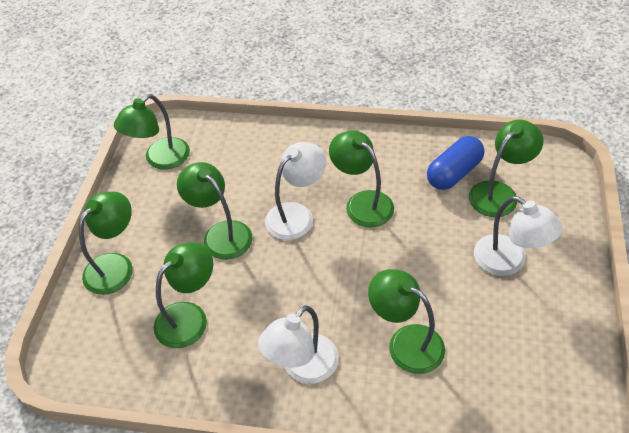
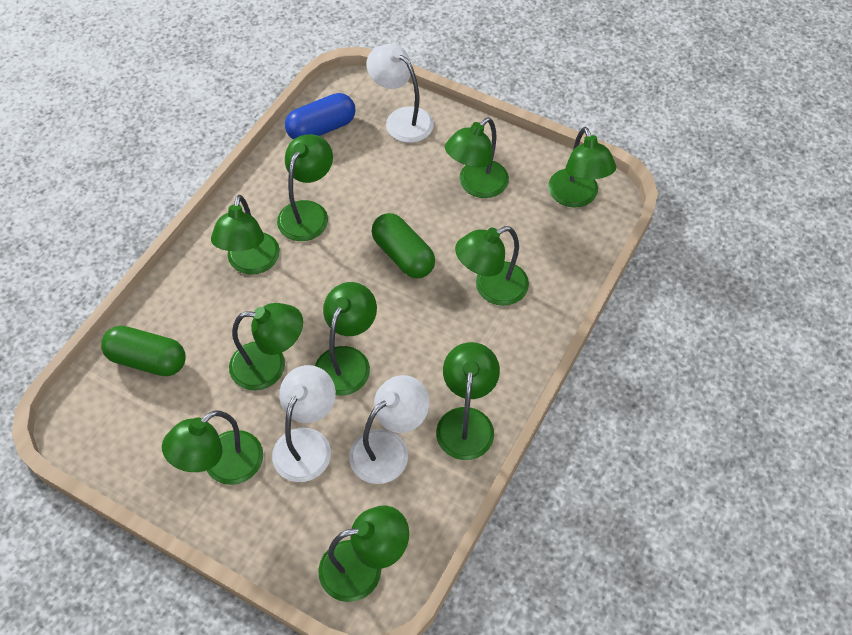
green capsule: 0 -> 2
green lamp: 7 -> 10

